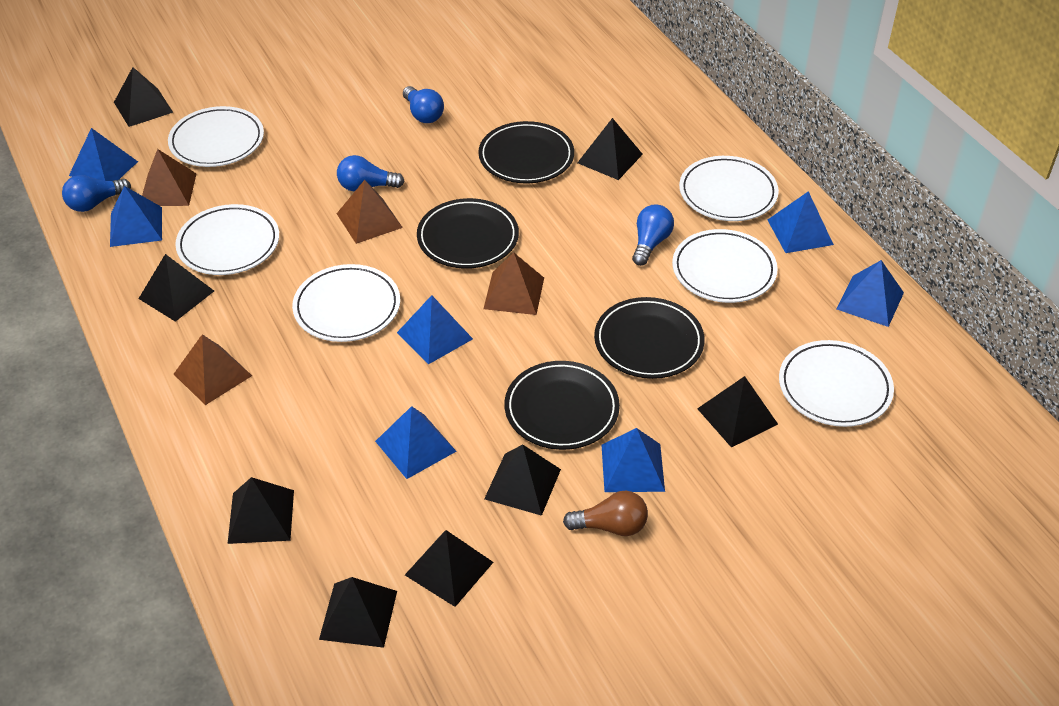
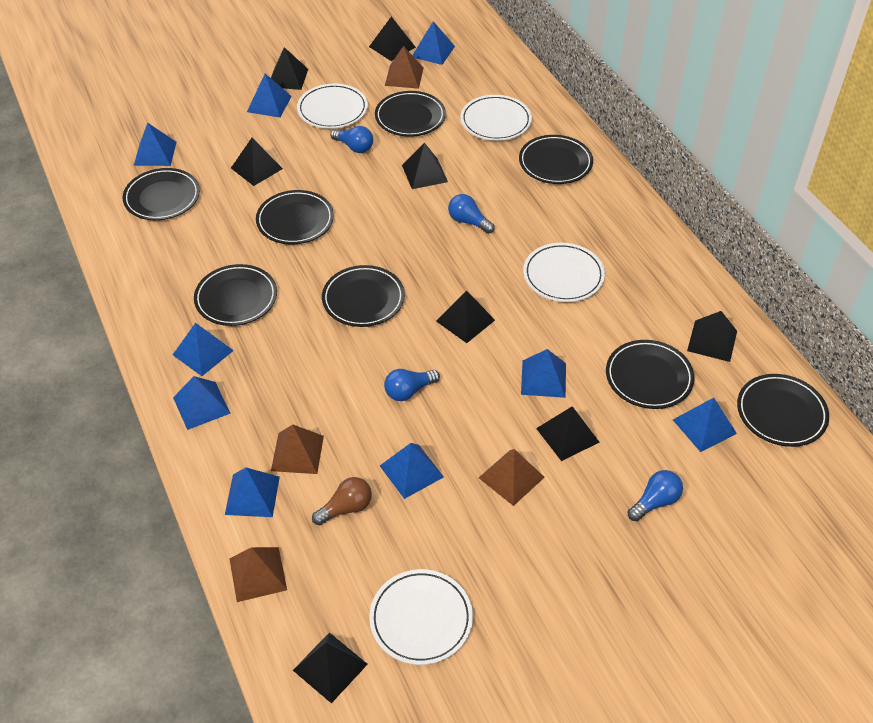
black plate: 4 -> 8
blue pyramid: 7 -> 9
white plate: 6 -> 4

